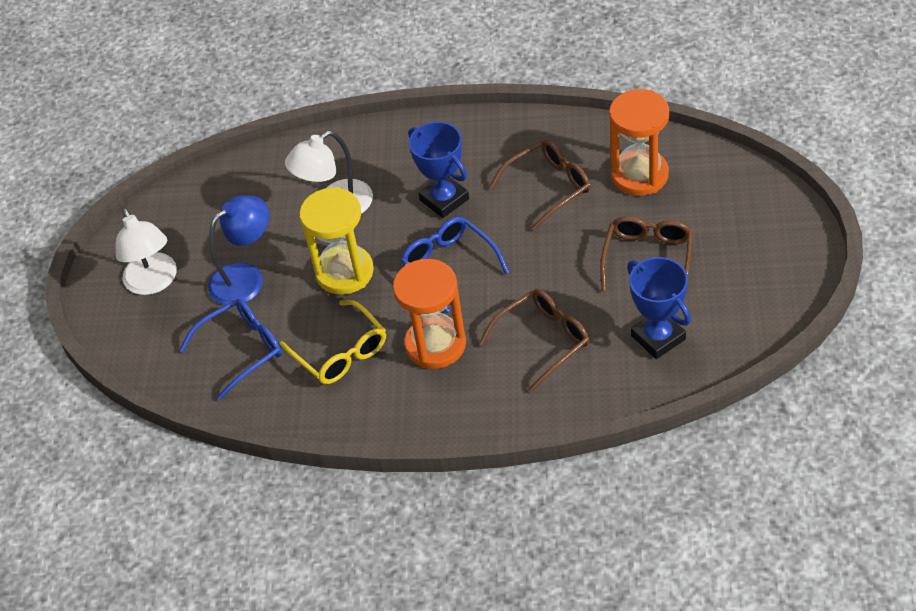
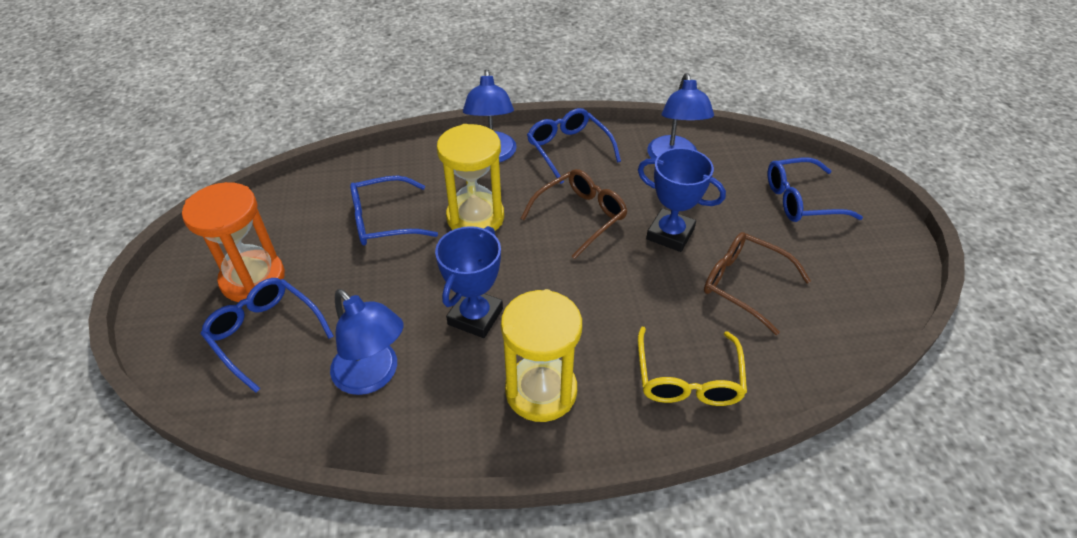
blue glasses: 2 -> 4
blue lamp: 1 -> 3
brown glasses: 3 -> 2
orange hourglass: 2 -> 1
white lamp: 2 -> 0
yellow hourglass: 1 -> 2

